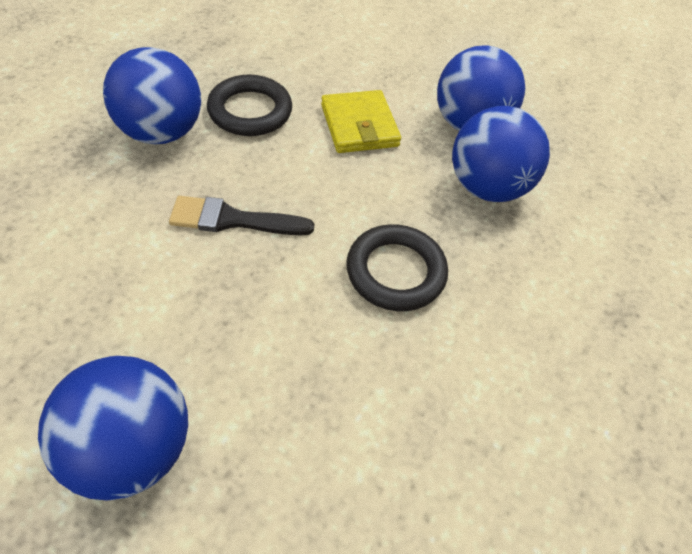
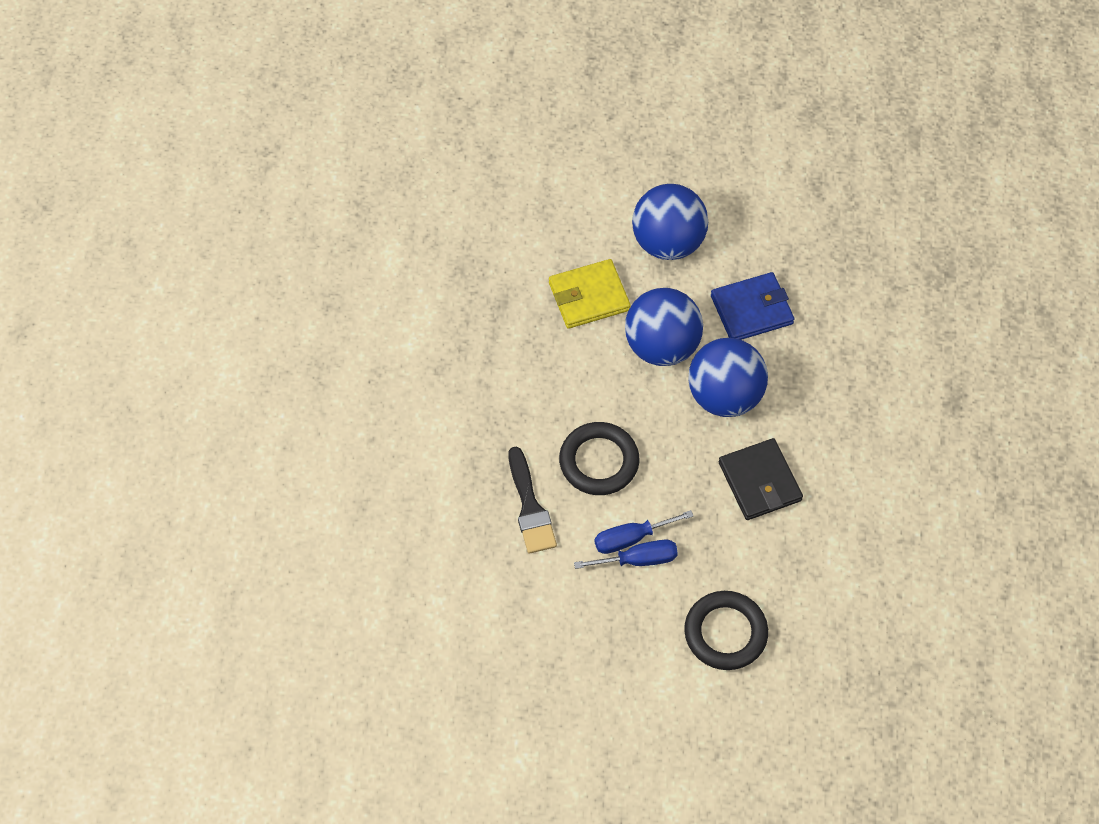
black wallet: 0 -> 1
blue ball: 4 -> 3
blue screwdriver: 0 -> 2
blue wallet: 0 -> 1

